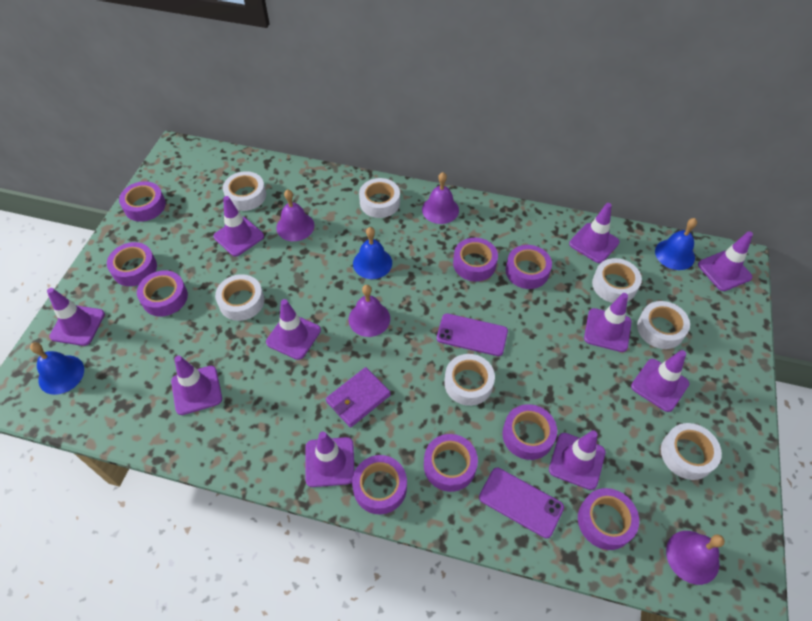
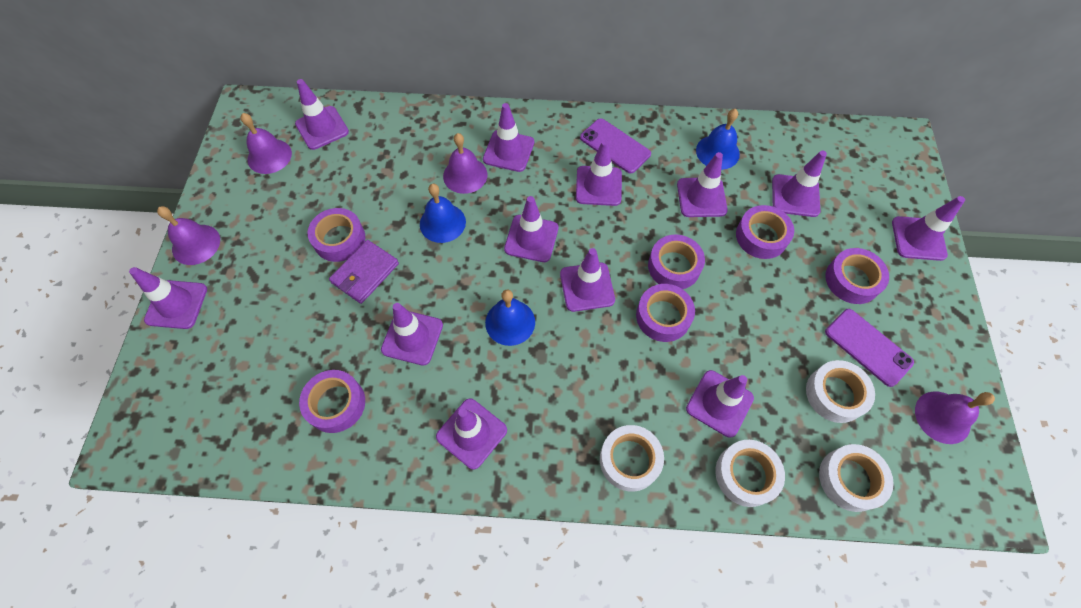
purple tape: 9 -> 6
purple traffic cone: 10 -> 12
white tape: 7 -> 4

